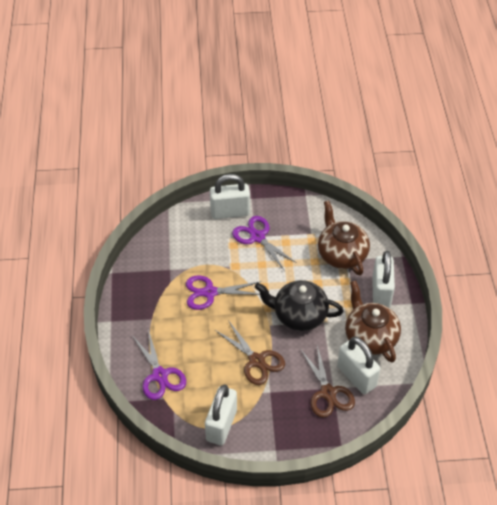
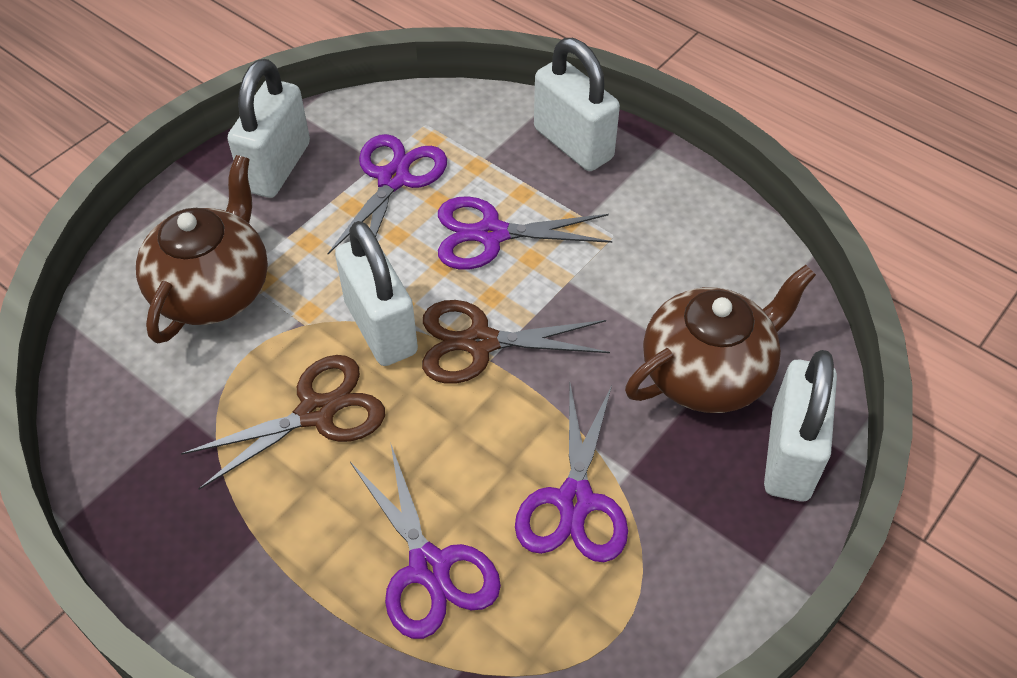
black teapot: 1 -> 0
purple scissors: 3 -> 4

